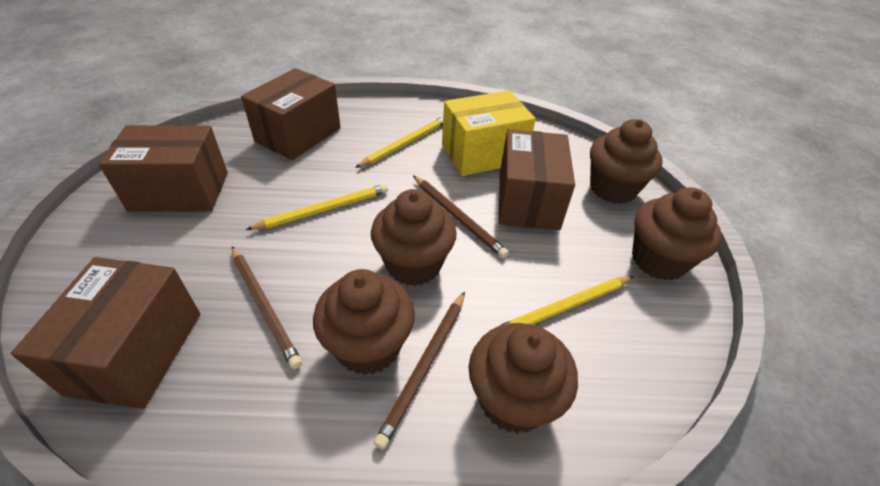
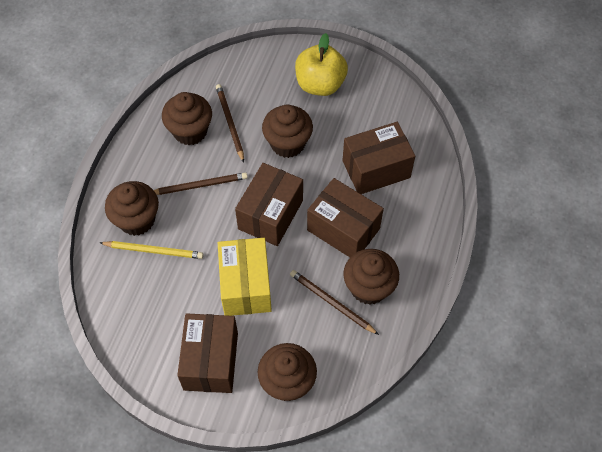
yellow apple: 0 -> 1
yellow pencil: 3 -> 1

